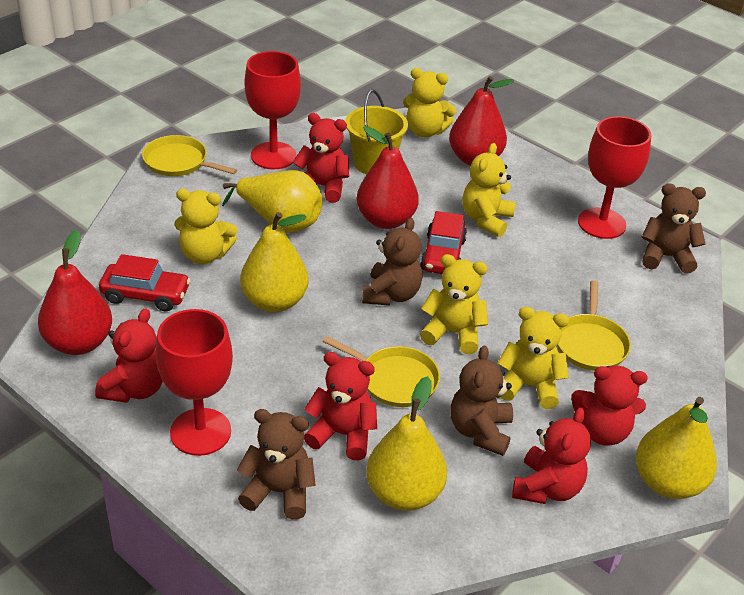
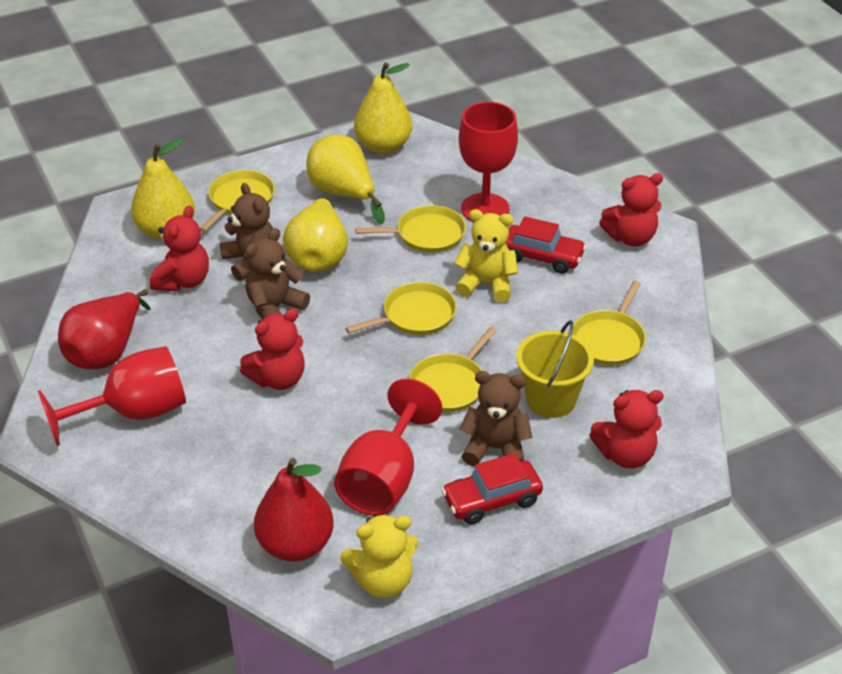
brown teddy bear: 4 -> 3
red pear: 3 -> 2
red teddy bear: 5 -> 4
yellow pan: 3 -> 5
yellow teddy bear: 5 -> 2

